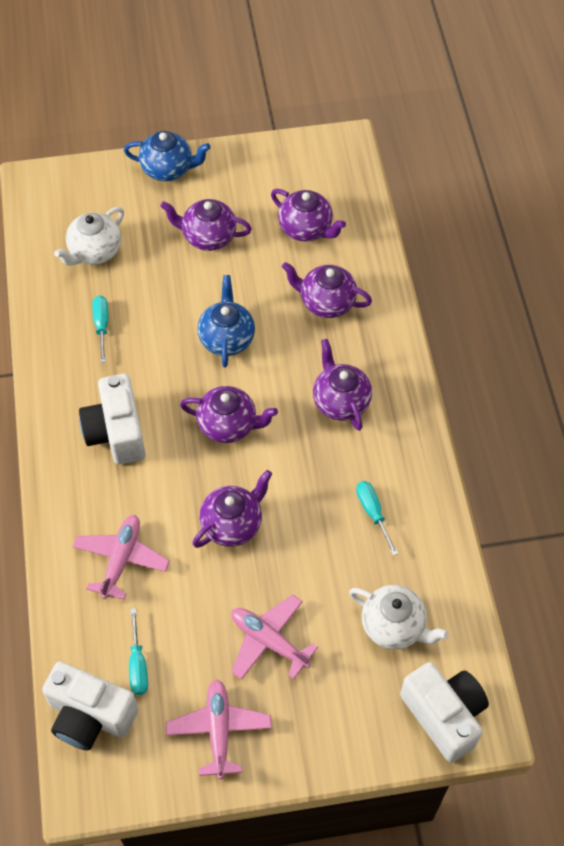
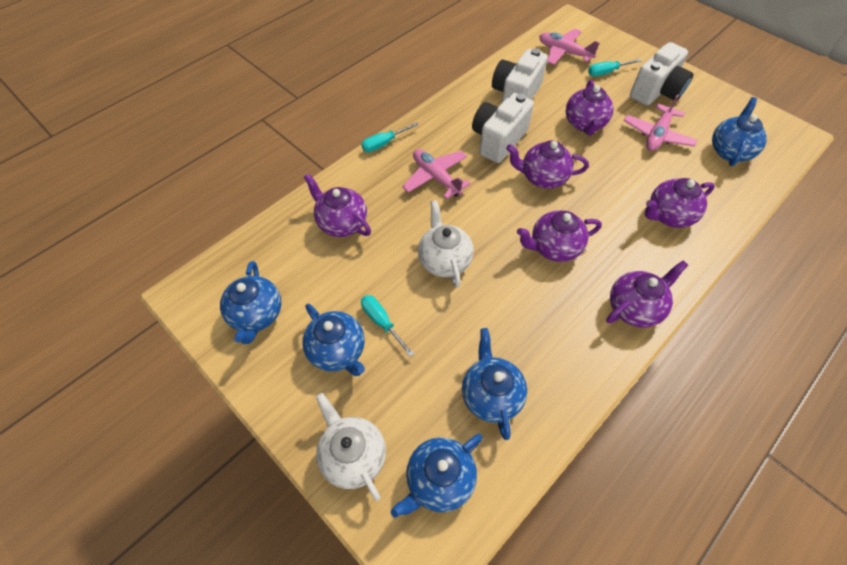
blue teapot: 2 -> 5

